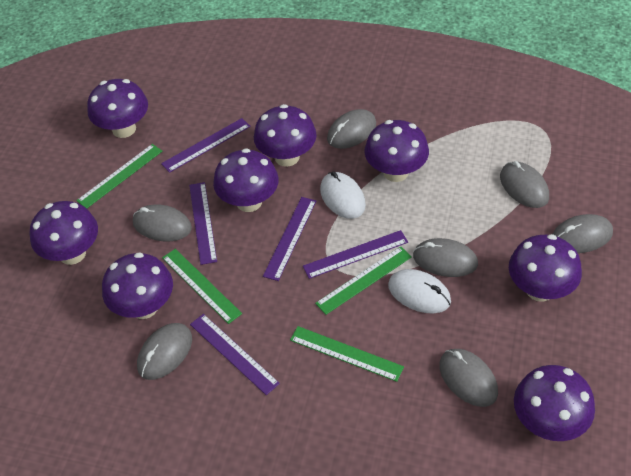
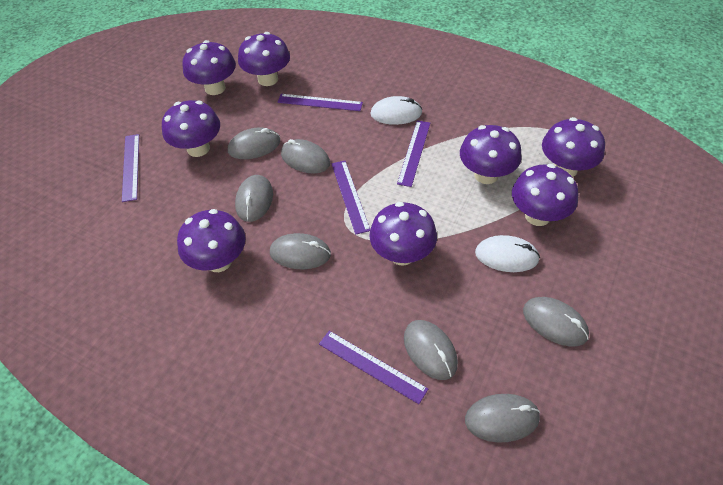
green ruler: 4 -> 0

